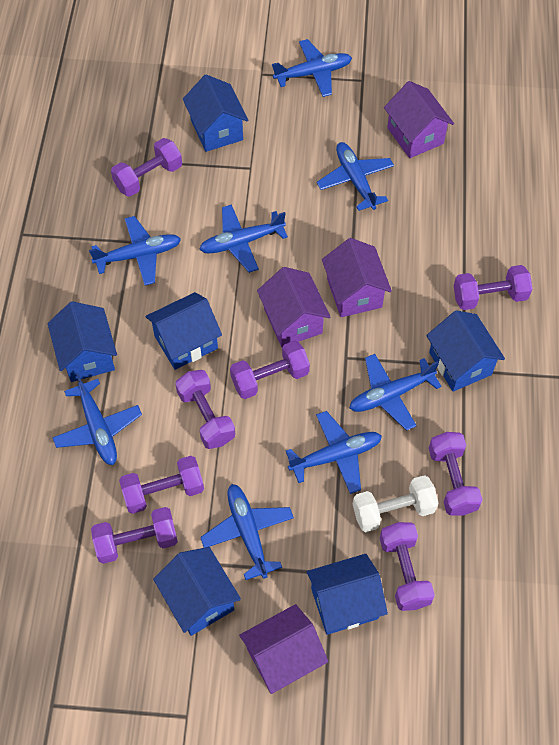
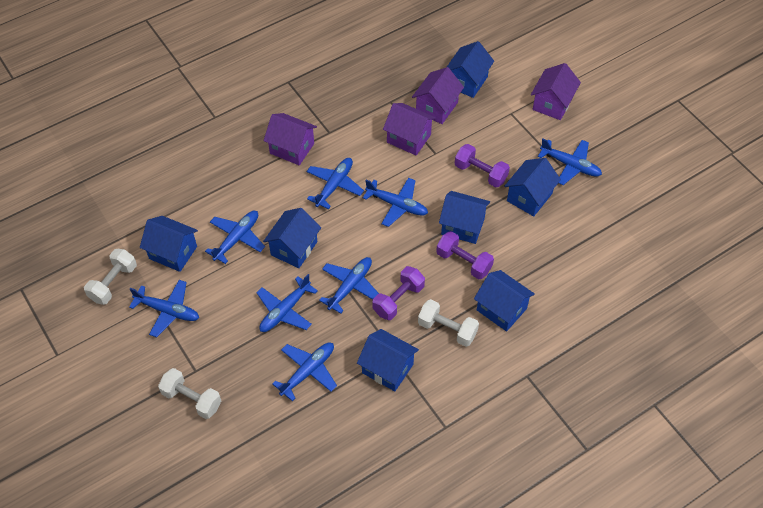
blue house: 6 -> 7
purple dumbbell: 8 -> 3
white dumbbell: 1 -> 3

